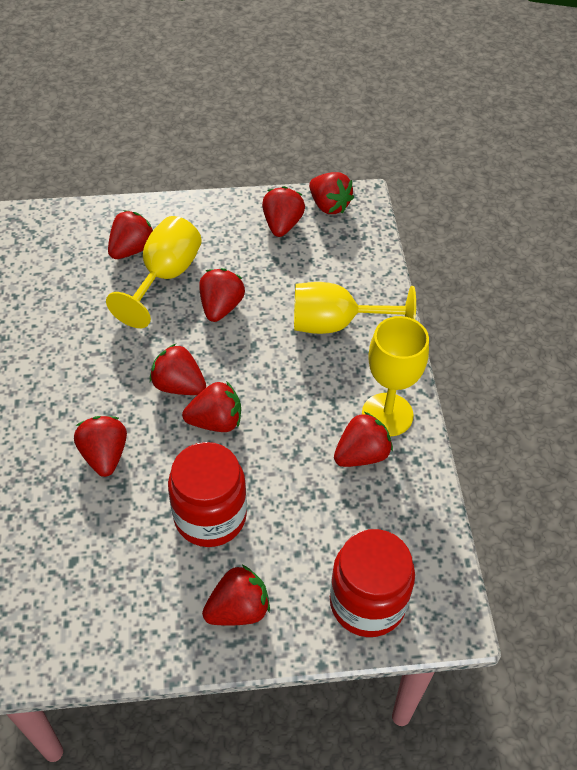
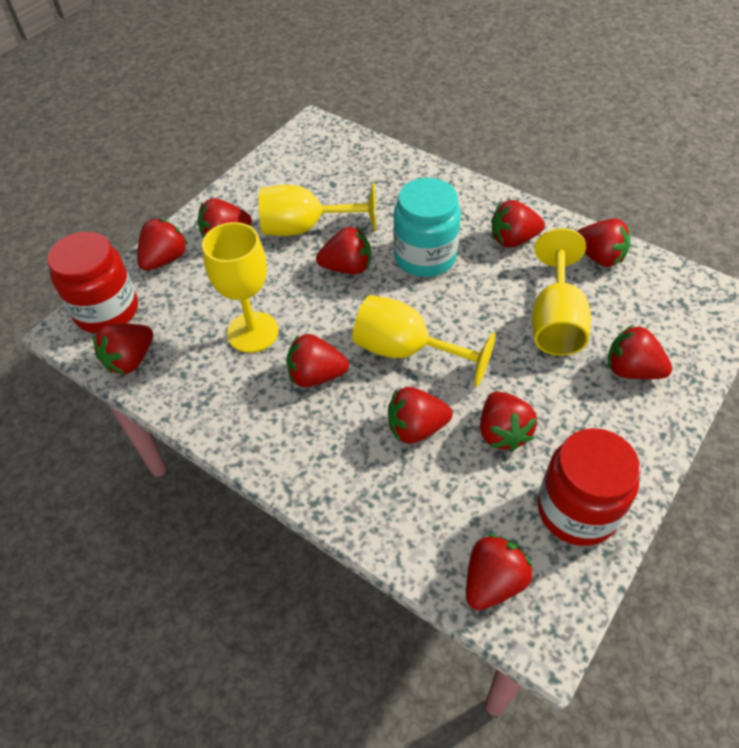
red strawberry: 9 -> 11
turquoise jar: 0 -> 1
yellow goblet: 3 -> 4

